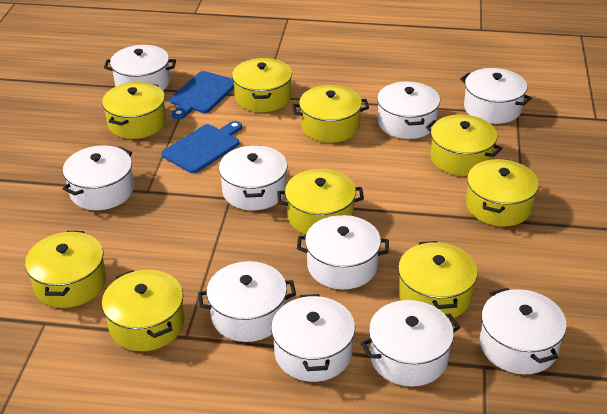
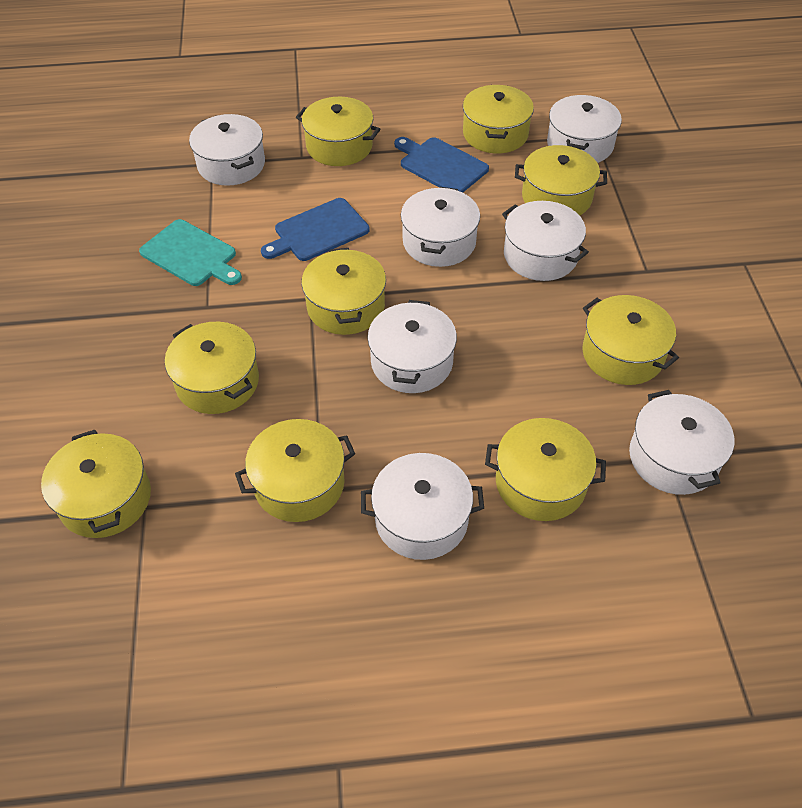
turquoise cutting board: 0 -> 1
white pot: 10 -> 7

